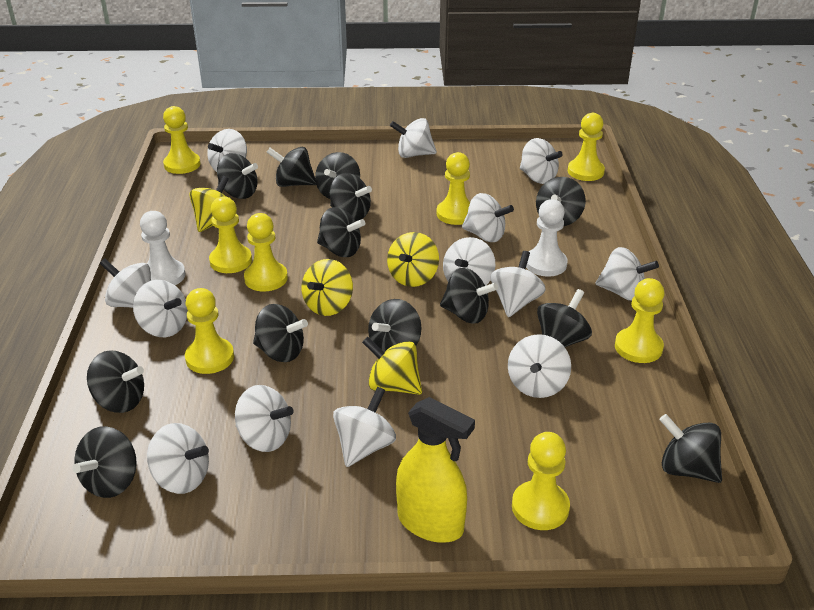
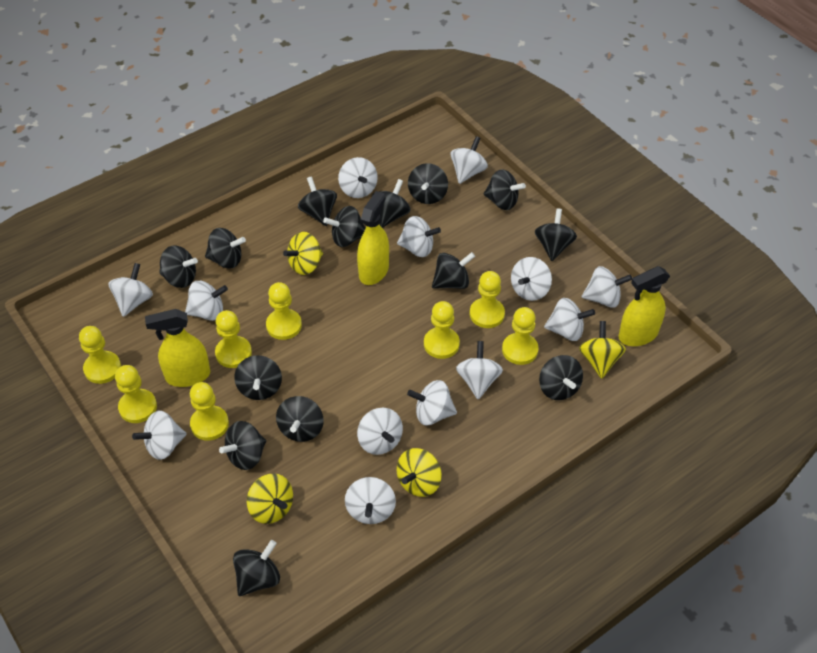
black spinning top: 13 -> 14
white pawn: 2 -> 0
yellow spray bottle: 1 -> 3

